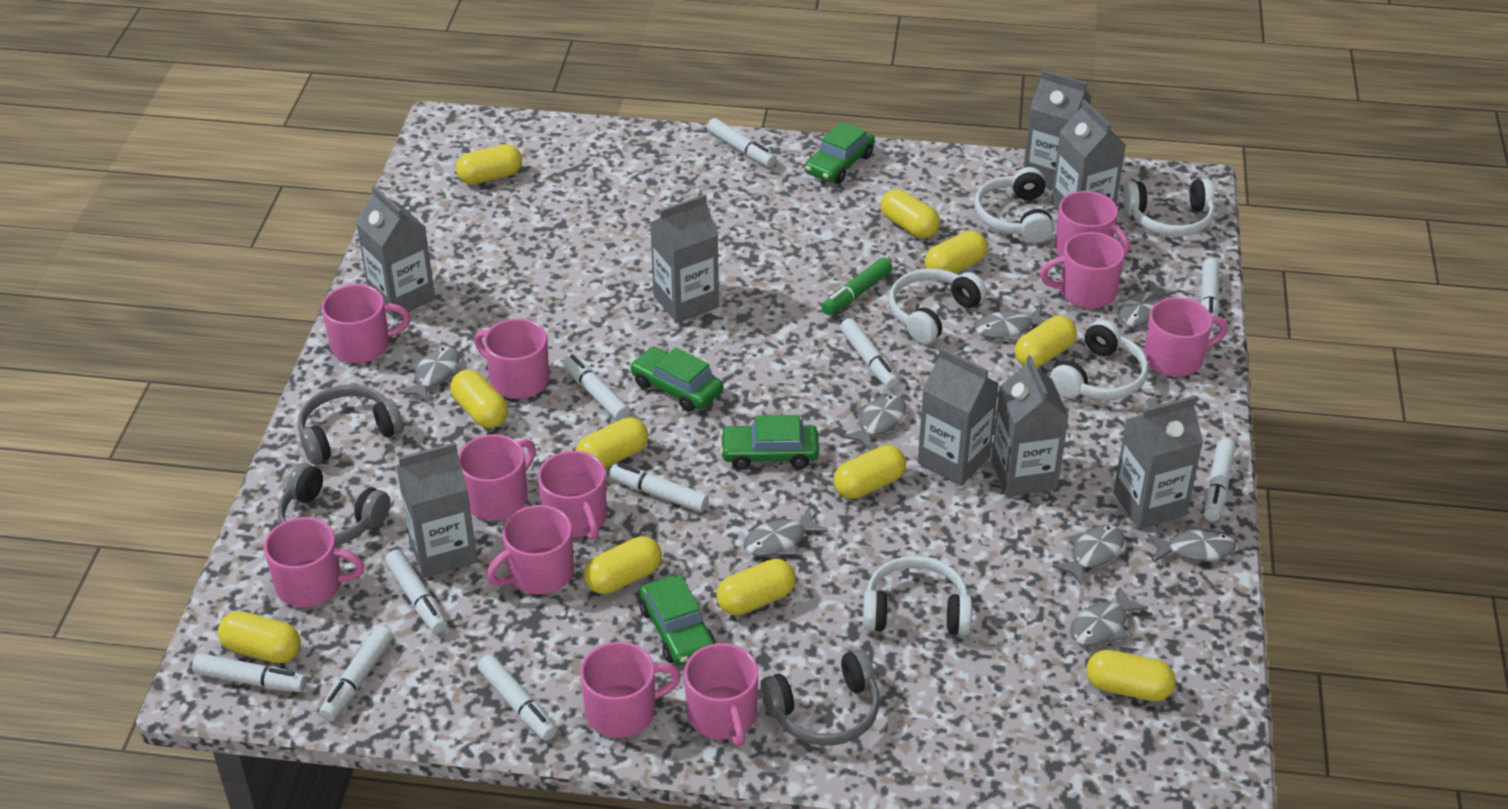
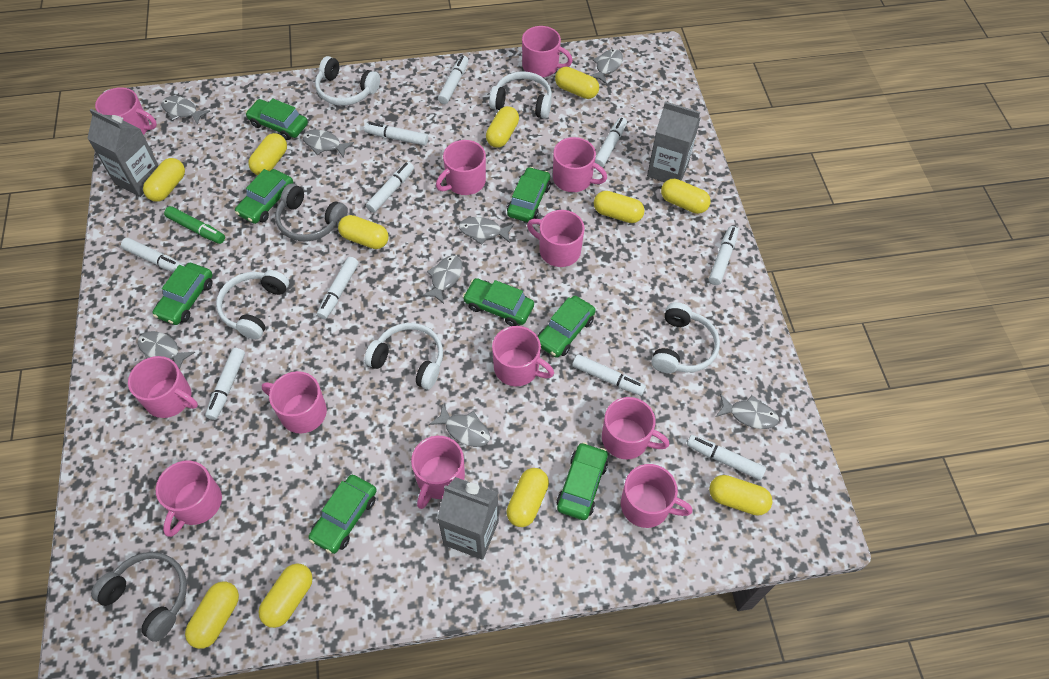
green car: 4 -> 8
grey carton: 8 -> 3
grey headphones: 3 -> 2
pink mug: 11 -> 12

